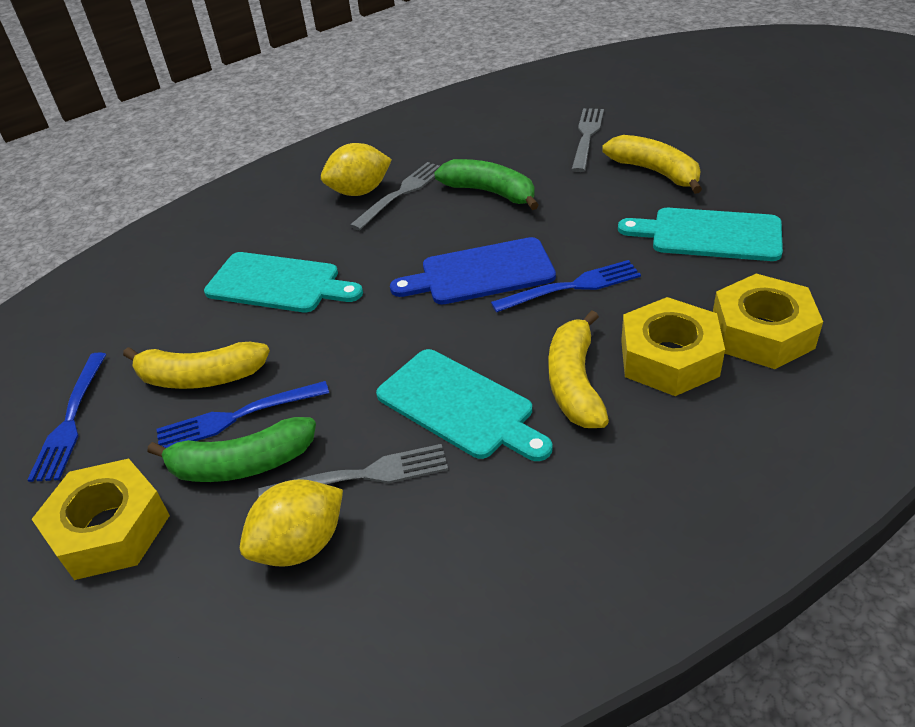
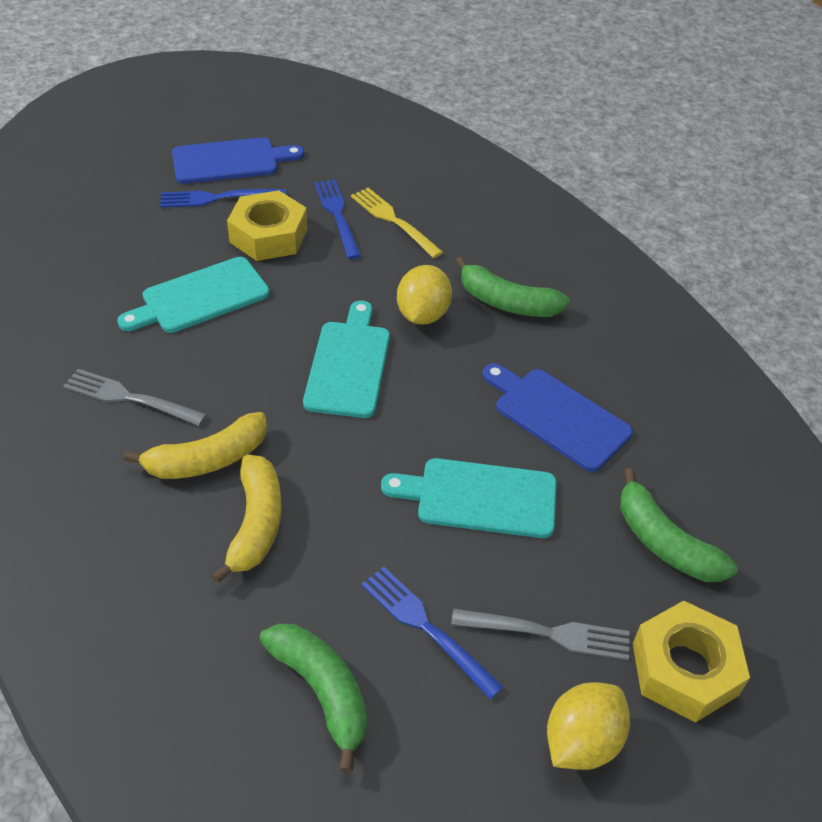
blue cutting board: 1 -> 2
green banana: 2 -> 3
grey fork: 3 -> 2
yellow banana: 3 -> 2
yellow fork: 0 -> 1
yellow nut: 3 -> 2

